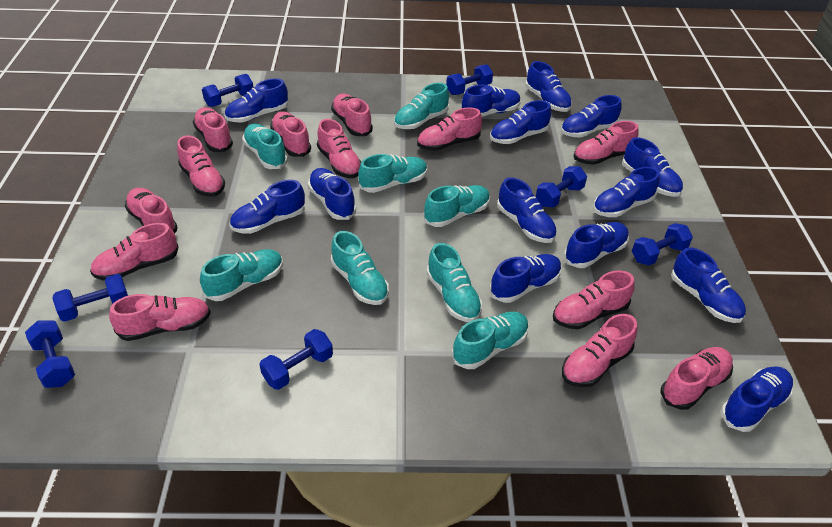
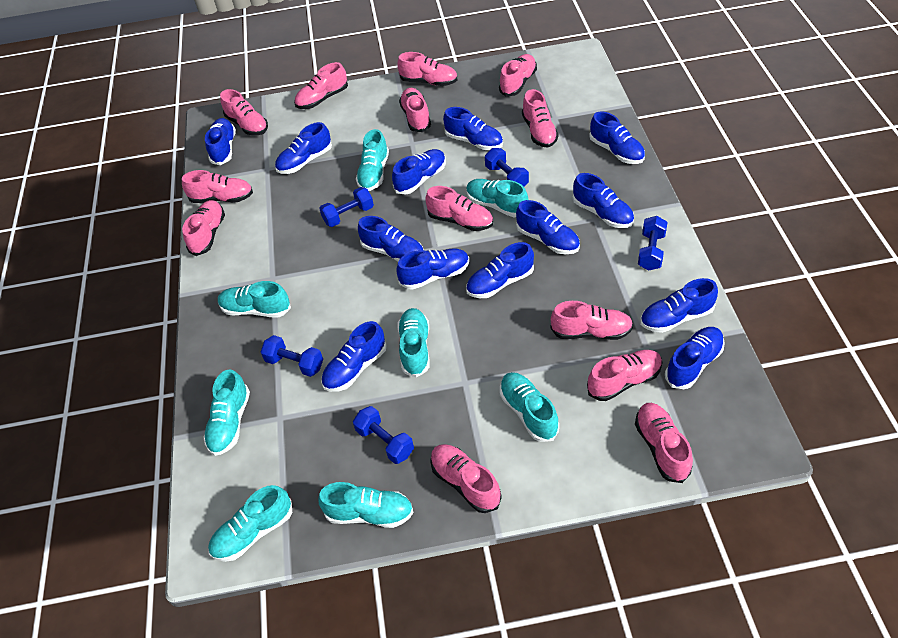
blue dumbbell: 7 -> 5
blue shoe: 14 -> 13

